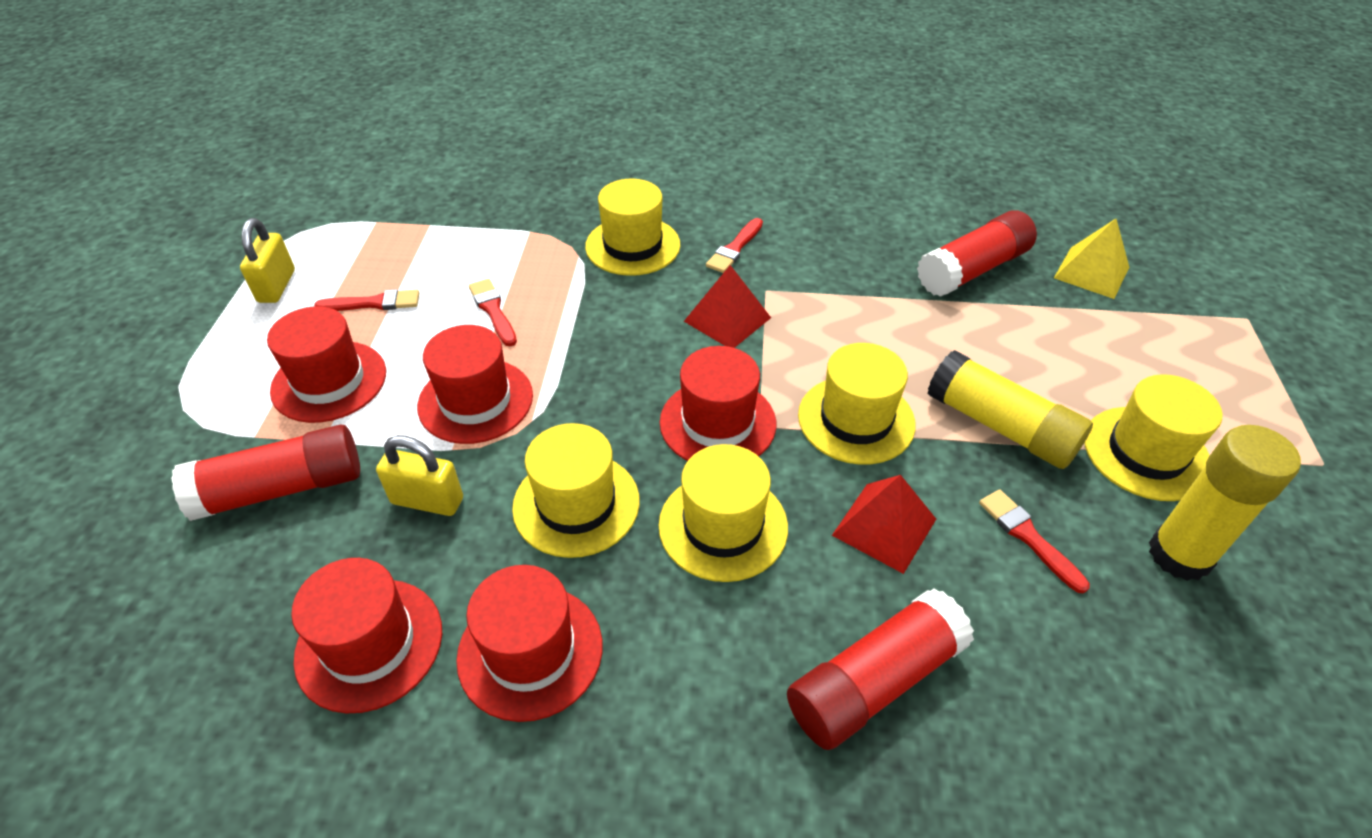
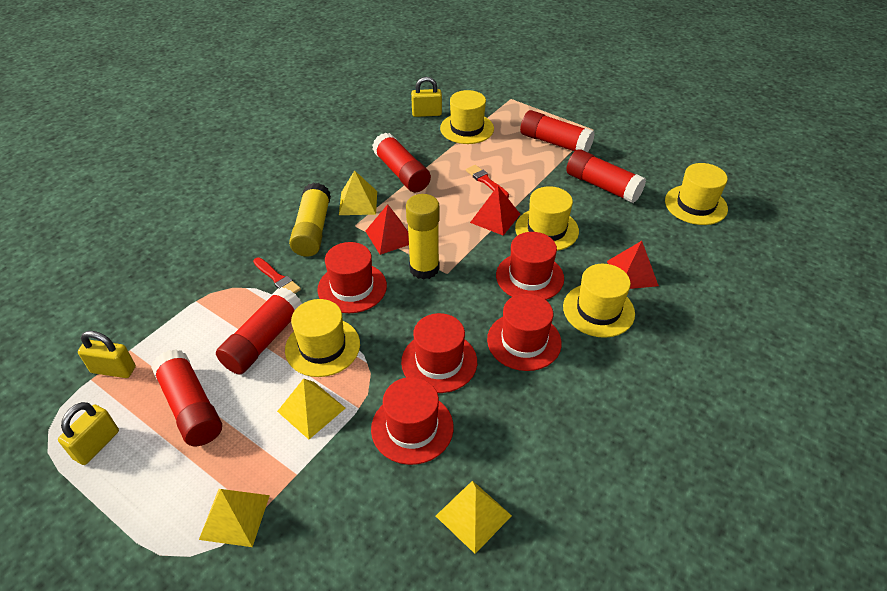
red brush: 4 -> 2
red glue stick: 3 -> 5
red pyramid: 2 -> 3
yellow padlock: 2 -> 3
yellow pyramid: 1 -> 4

